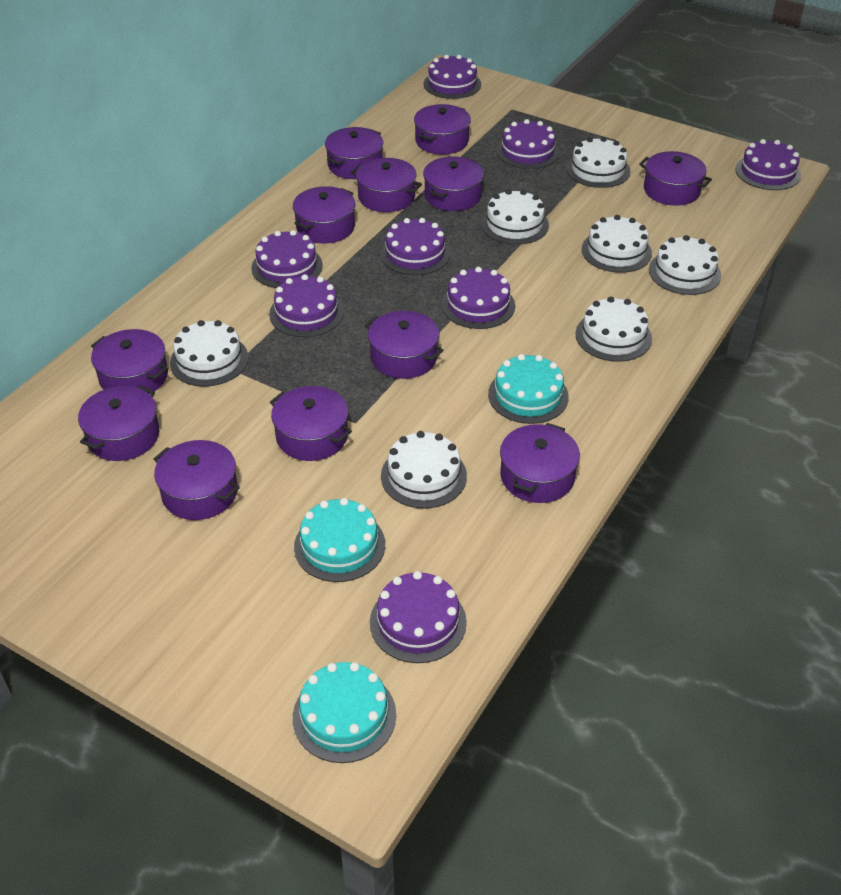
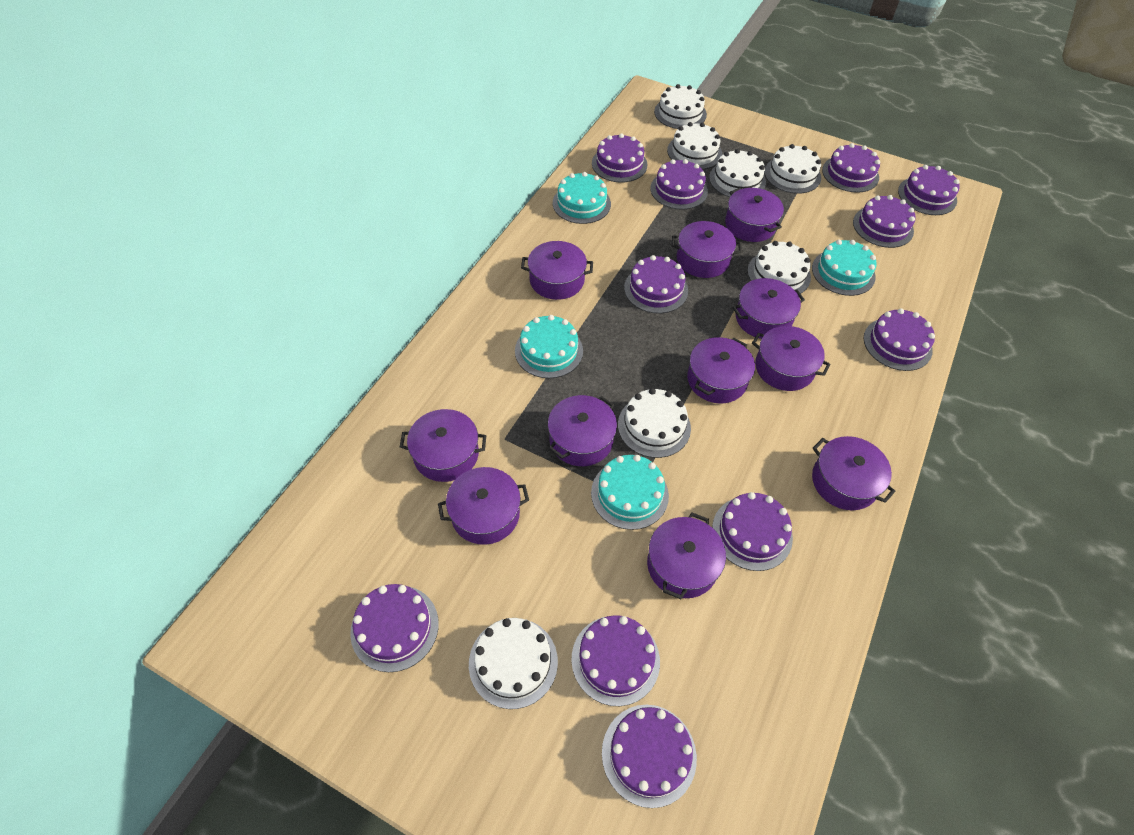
purple cake: 8 -> 11
purple pot: 12 -> 11
turquoise cake: 3 -> 4

